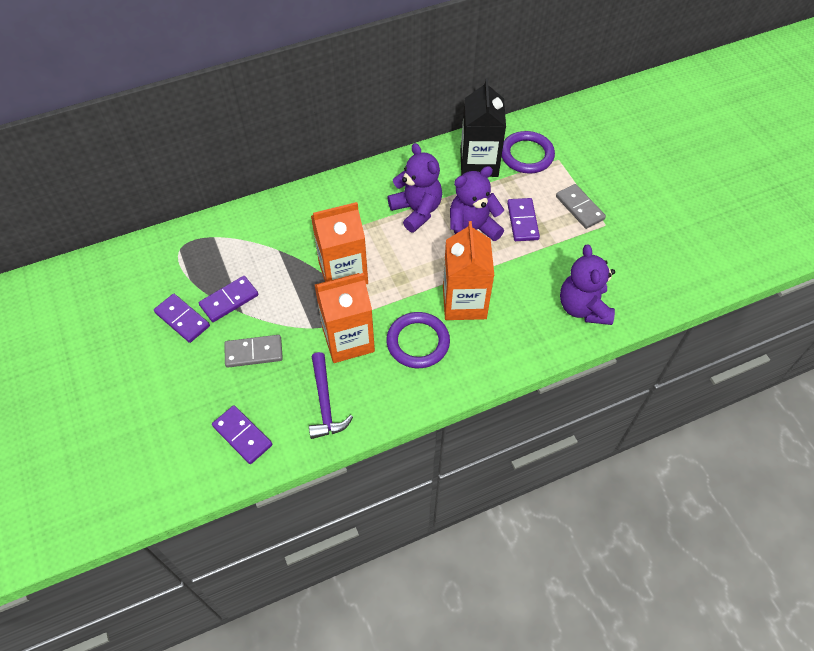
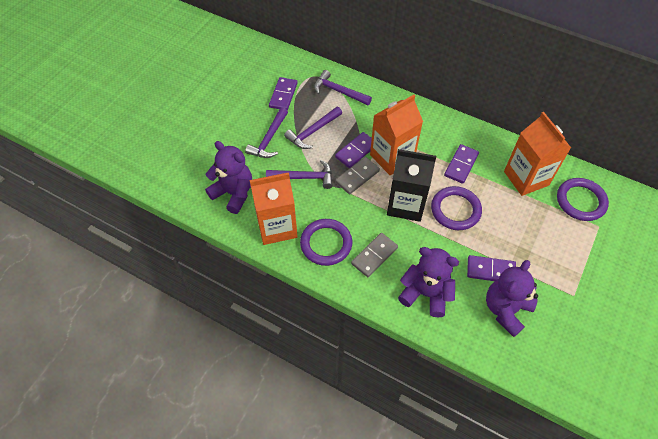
purple hammer: 1 -> 4
purple ring: 2 -> 3

